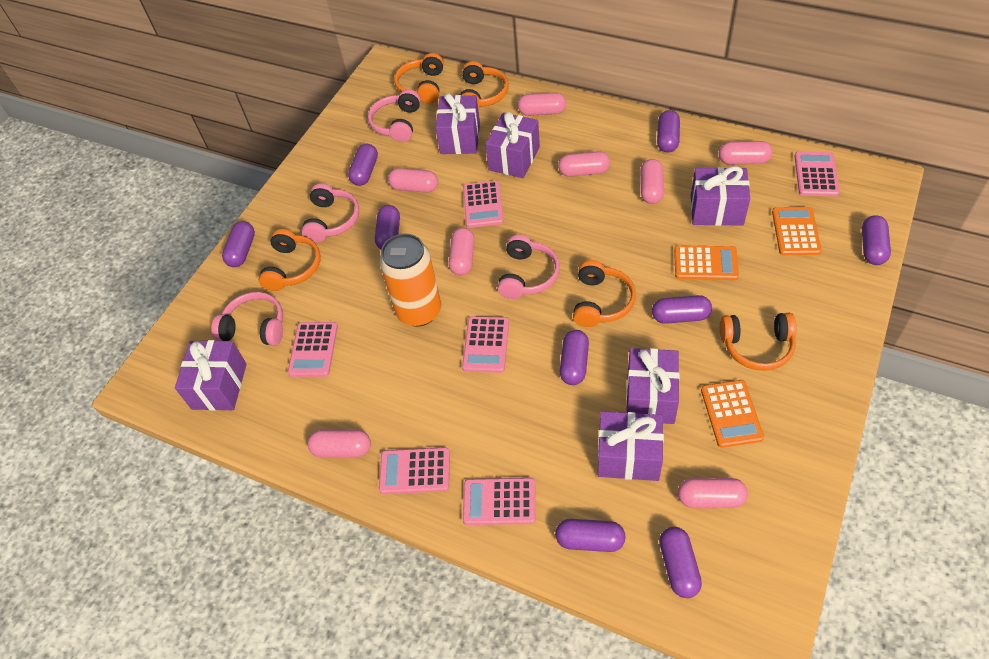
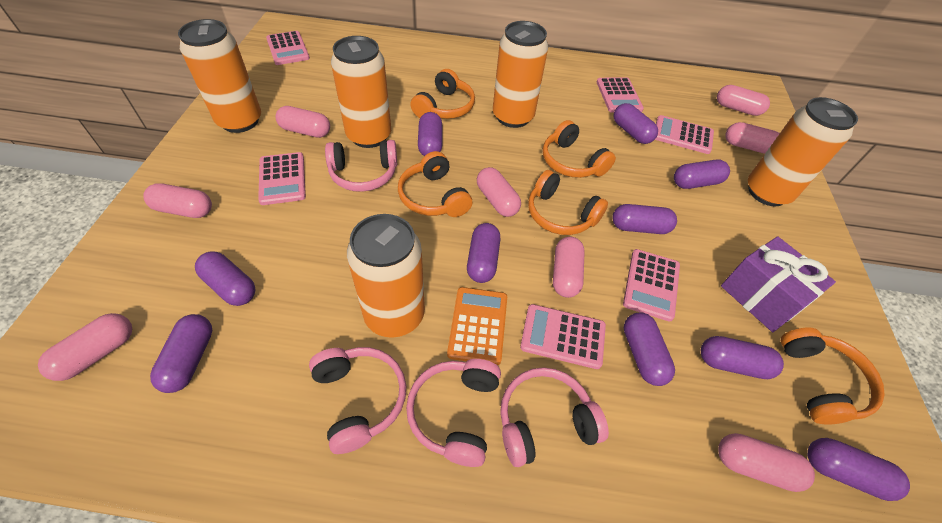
orange calculator: 3 -> 1
orange can: 1 -> 5
purple capsule: 9 -> 10
purple gift: 6 -> 1

